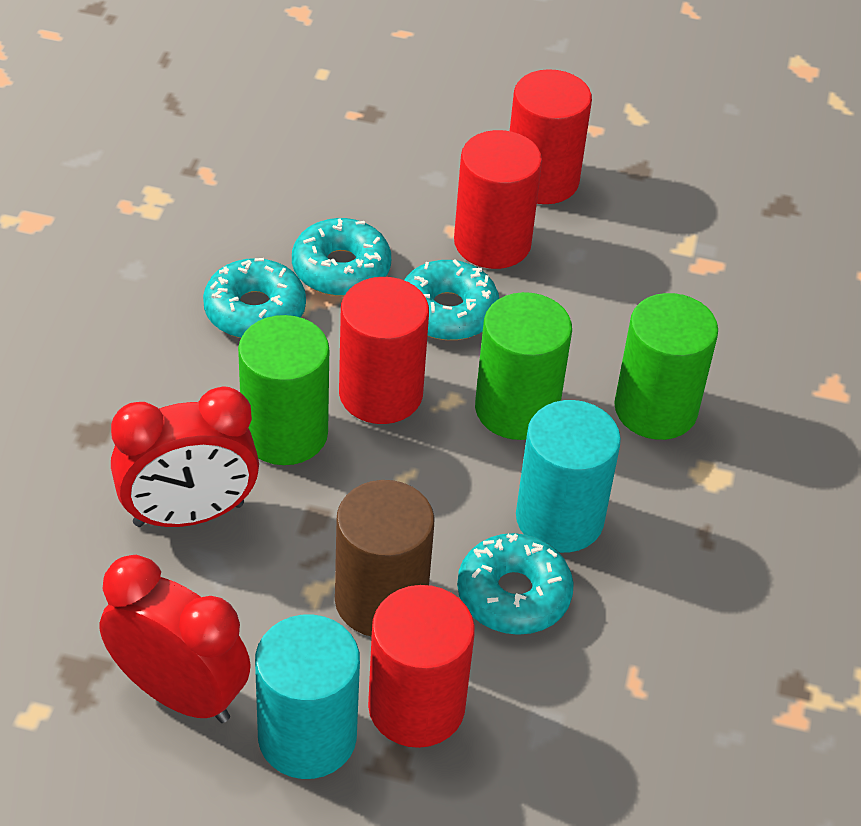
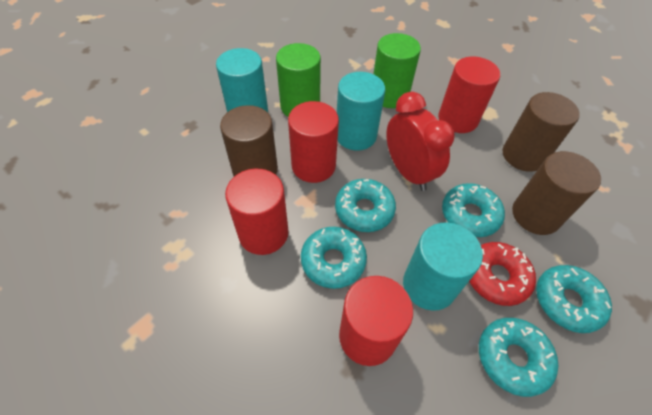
brown cylinder: 1 -> 3
green cylinder: 3 -> 2
red clock: 2 -> 1
red donut: 0 -> 1
turquoise cylinder: 2 -> 3
turquoise donut: 4 -> 5

